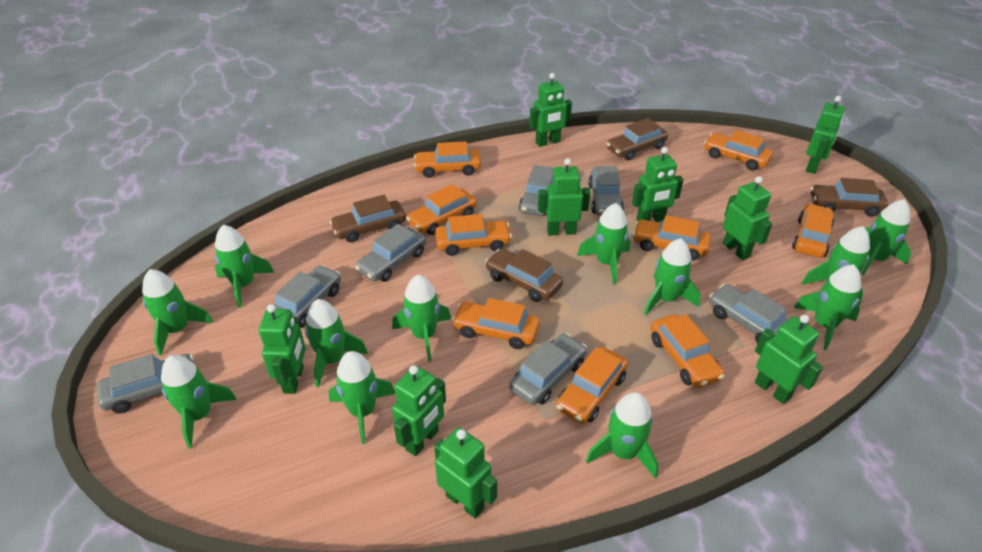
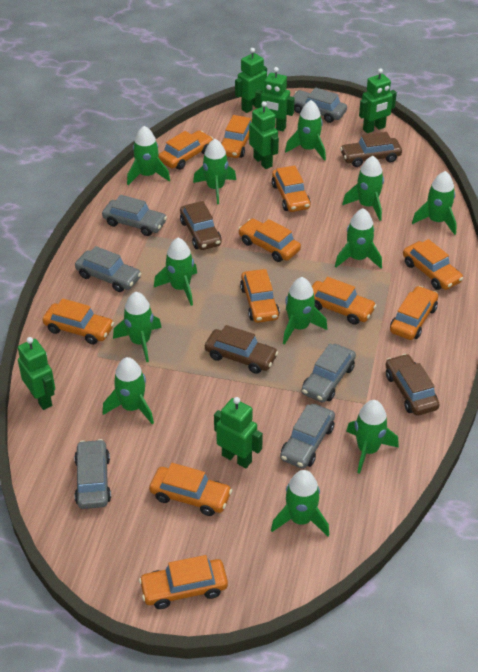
green robot: 9 -> 6
grey car: 7 -> 6
orange car: 9 -> 11

